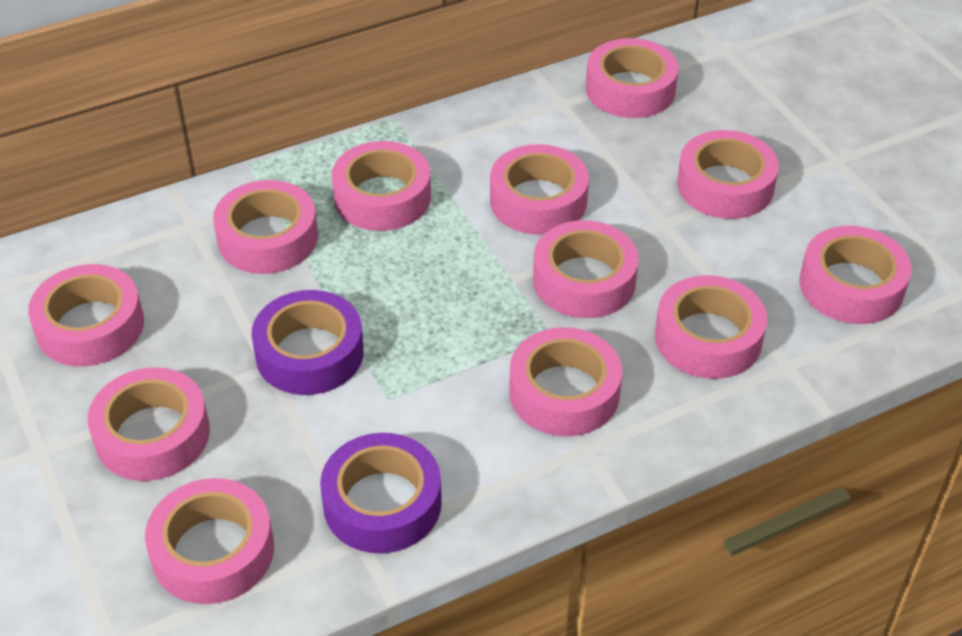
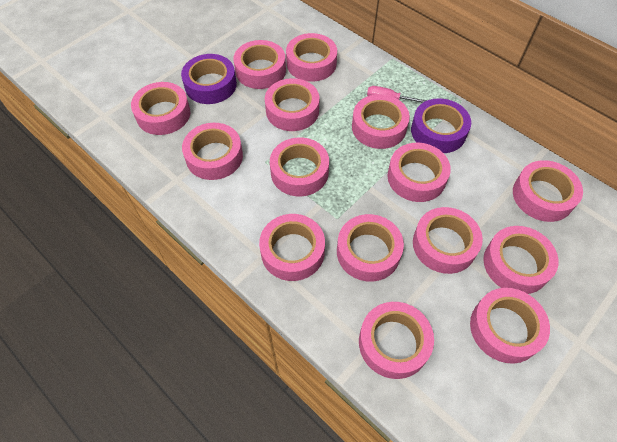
pink screwdriver: 0 -> 1
pink tape: 12 -> 15

